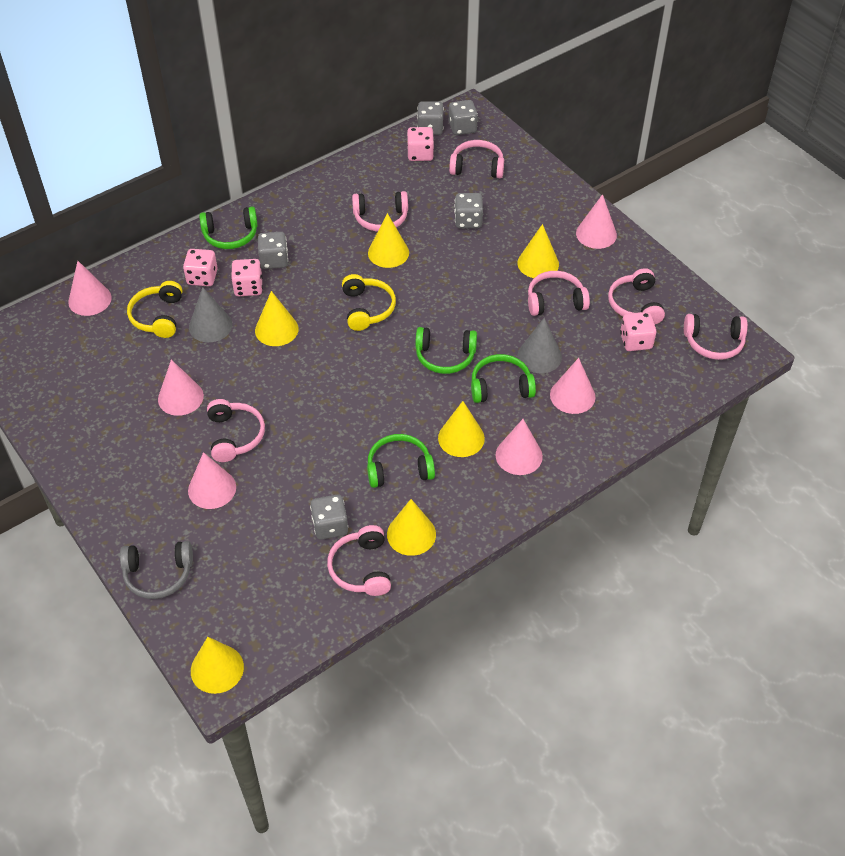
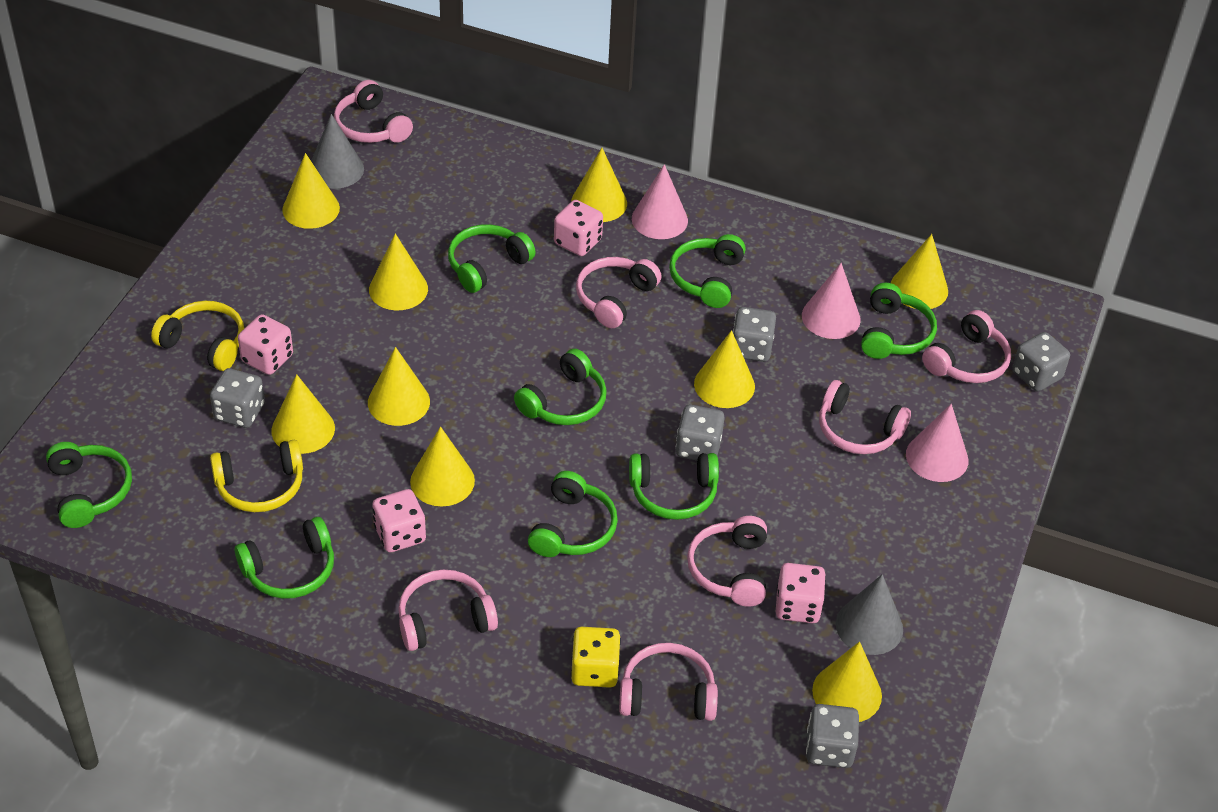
green headphones: 4 -> 8
grey headphones: 1 -> 0
pink cone: 6 -> 3
yellow cone: 6 -> 9
yellow dice: 0 -> 1

